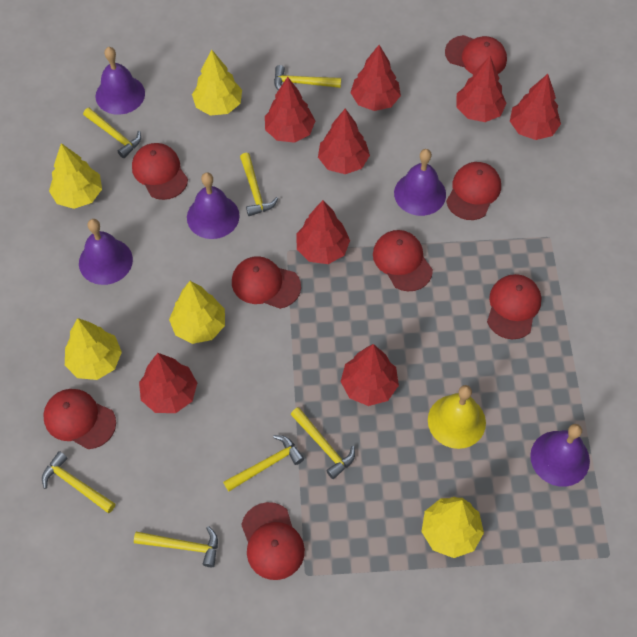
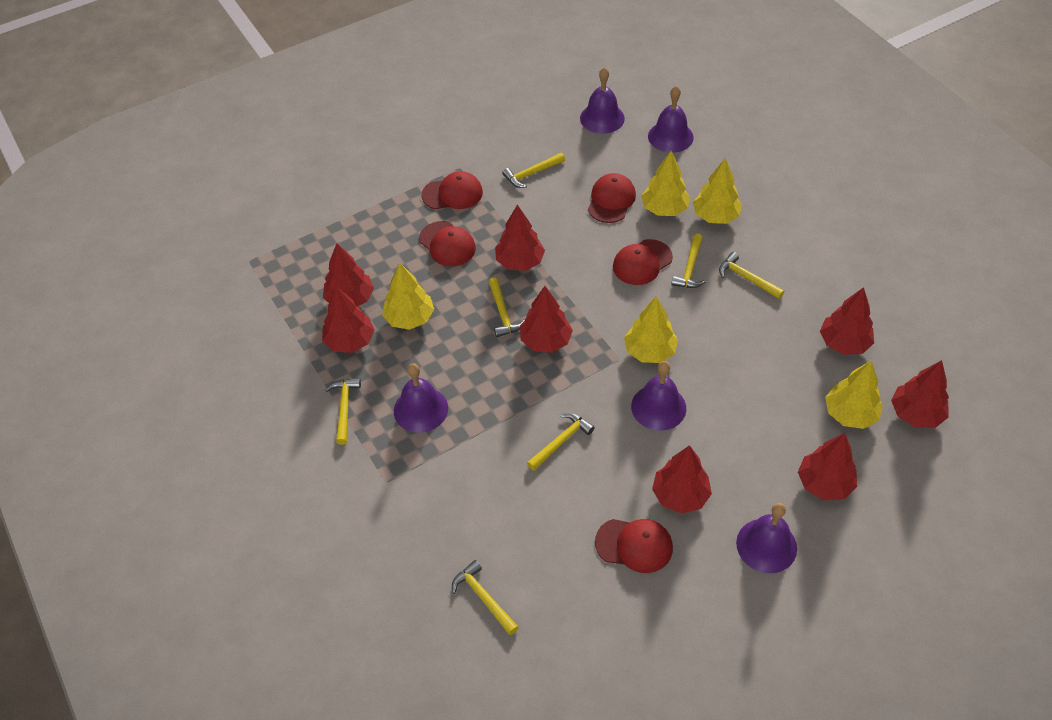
red cap: 8 -> 5
yellow bell: 1 -> 0

